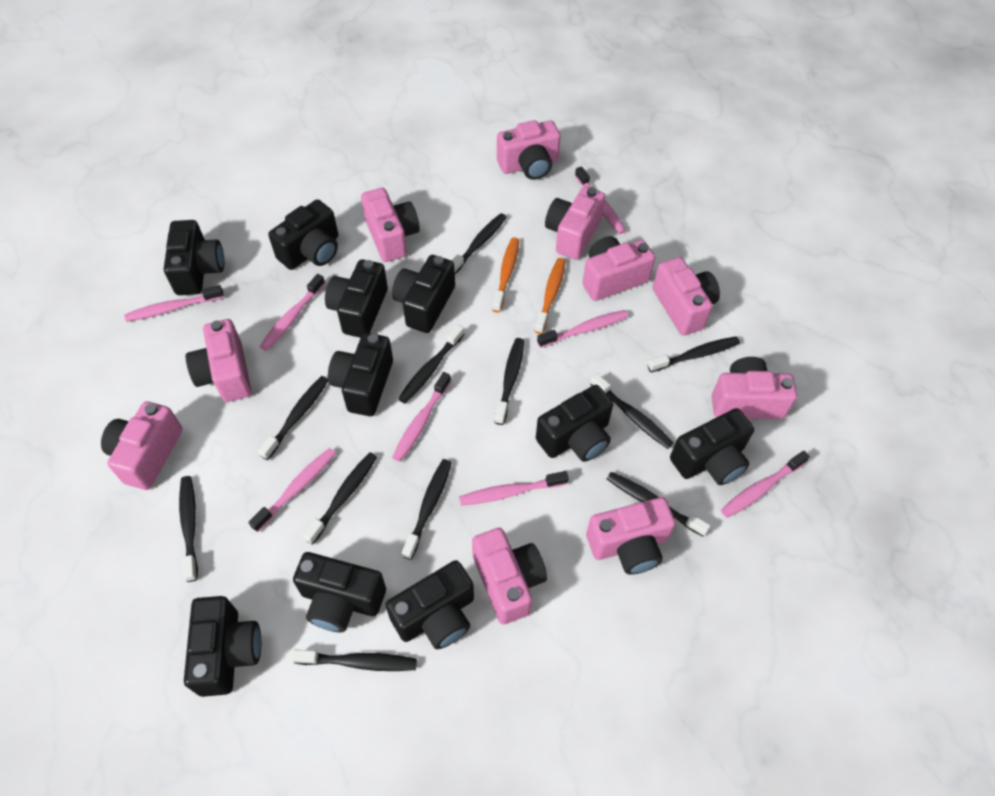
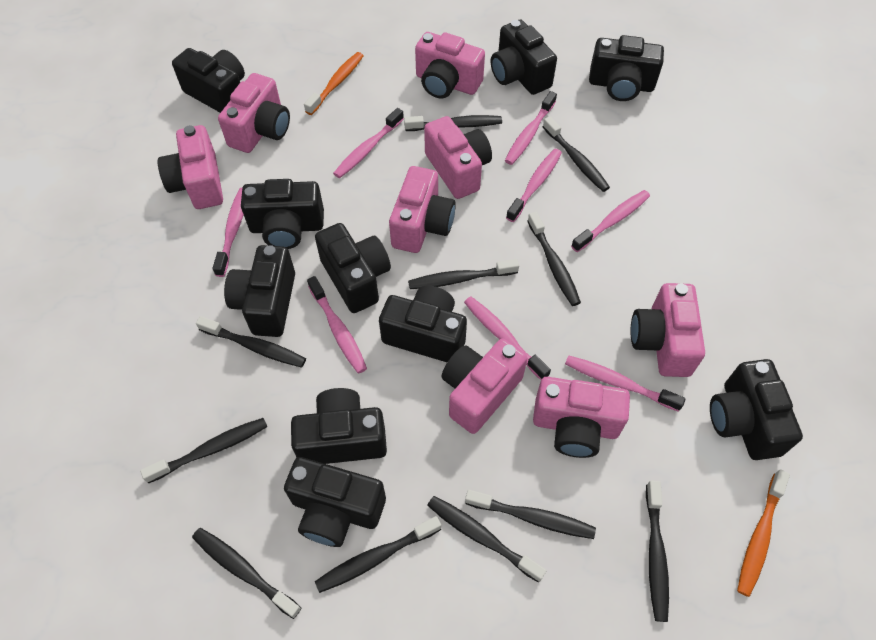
pink camera: 10 -> 8

